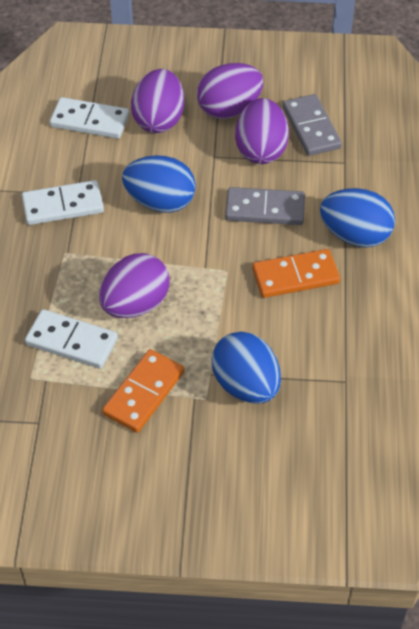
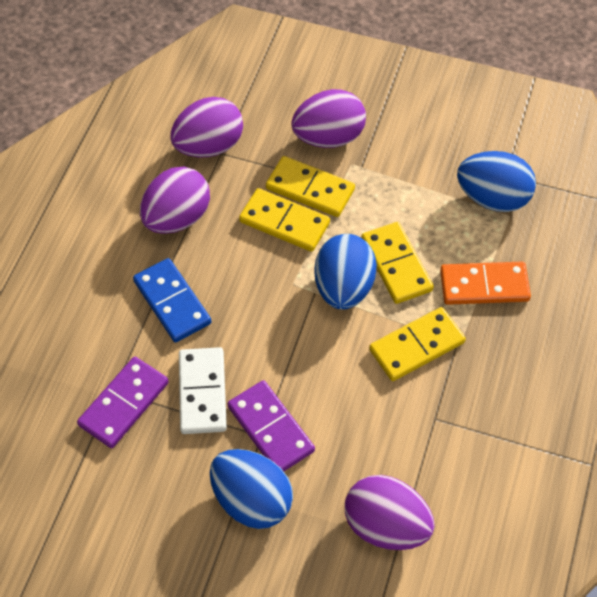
blue domino: 0 -> 1
grey domino: 2 -> 0
orange domino: 2 -> 1
purple domino: 0 -> 2
white domino: 3 -> 1
yellow domino: 0 -> 4

